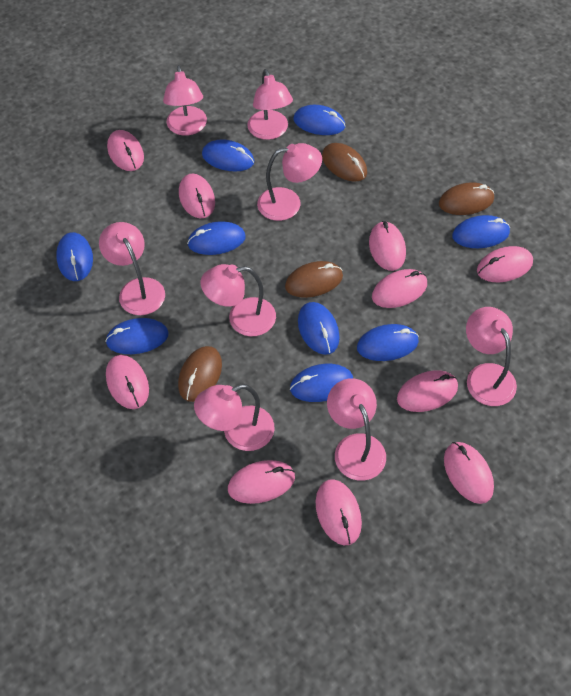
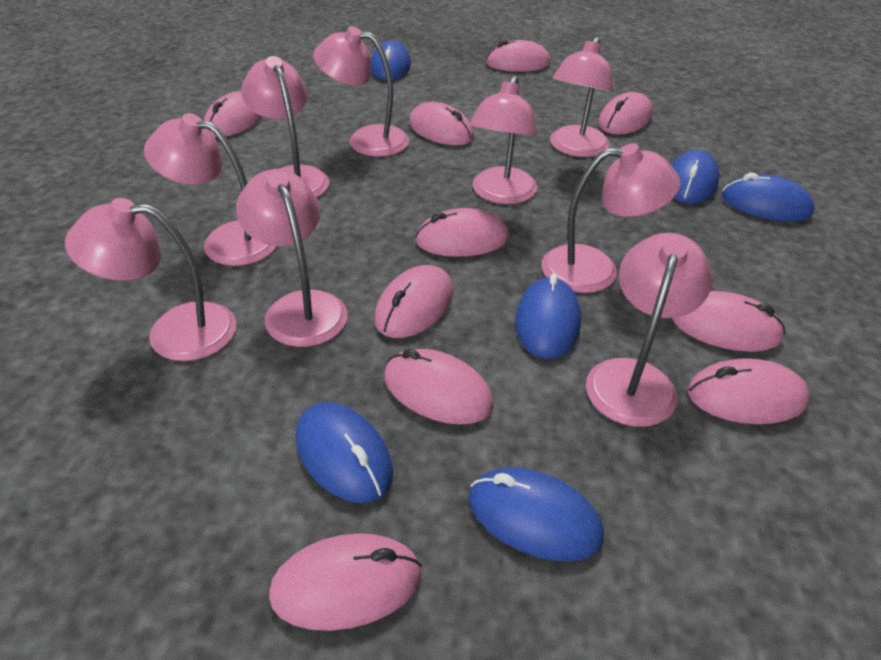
blue mouse: 9 -> 6
brown mouse: 4 -> 0
pink lamp: 8 -> 9

